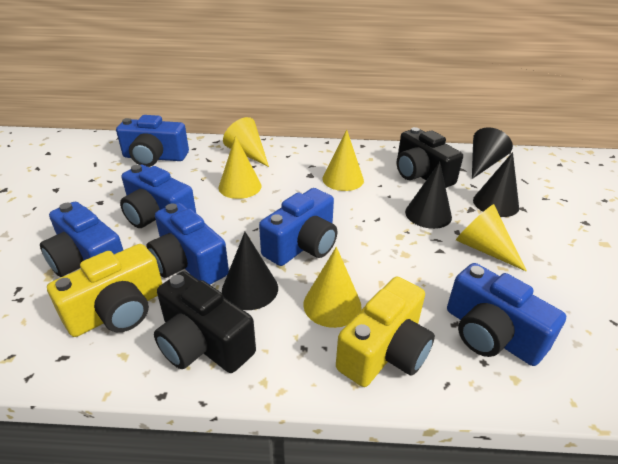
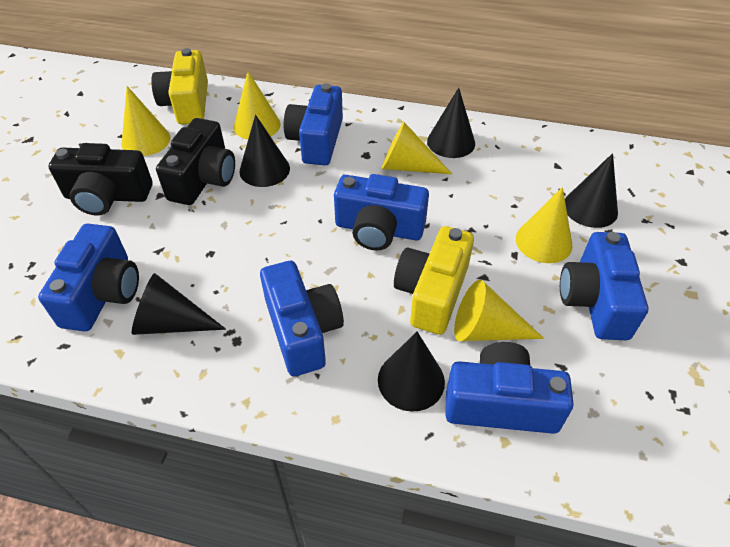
black cone: 4 -> 5

